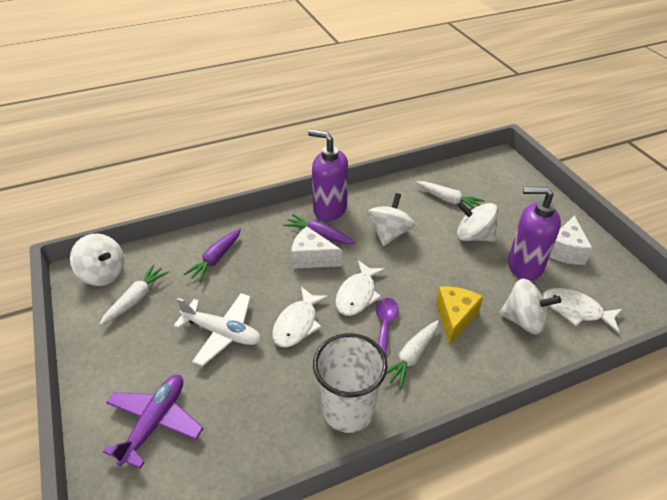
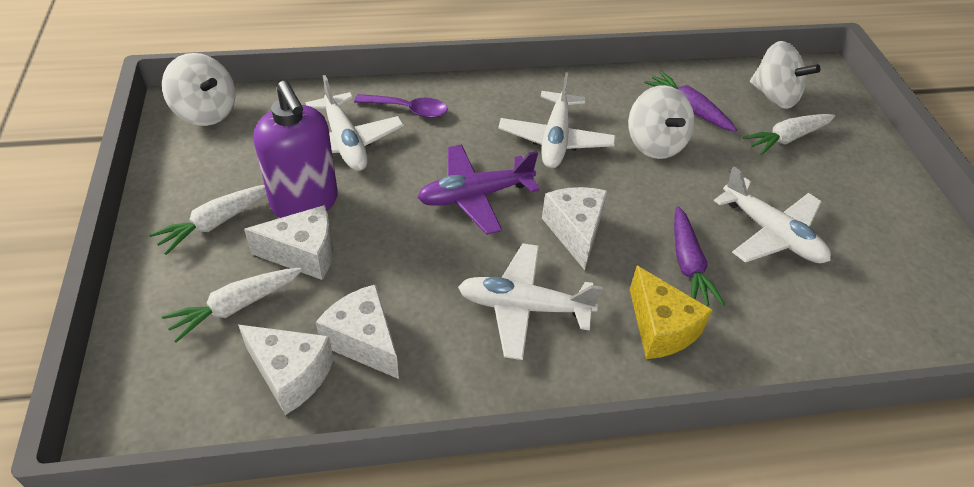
purple soap dispenser: 2 -> 1
white cheese: 2 -> 4
white cup: 1 -> 0
white fish: 3 -> 0
white plane: 1 -> 4
white spinning top: 4 -> 3

